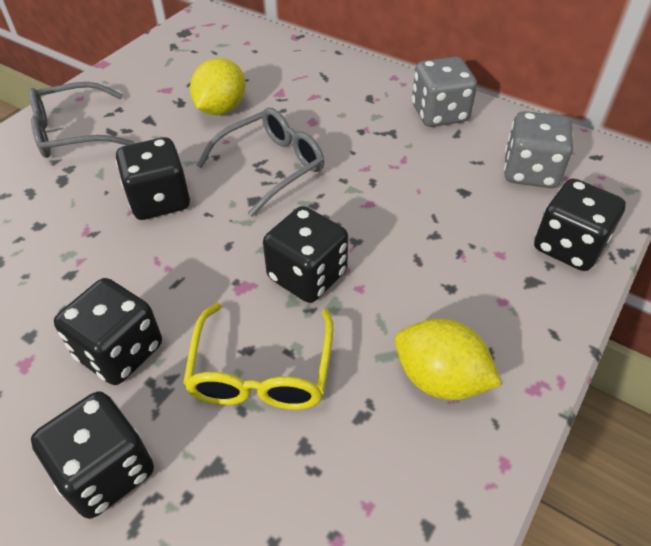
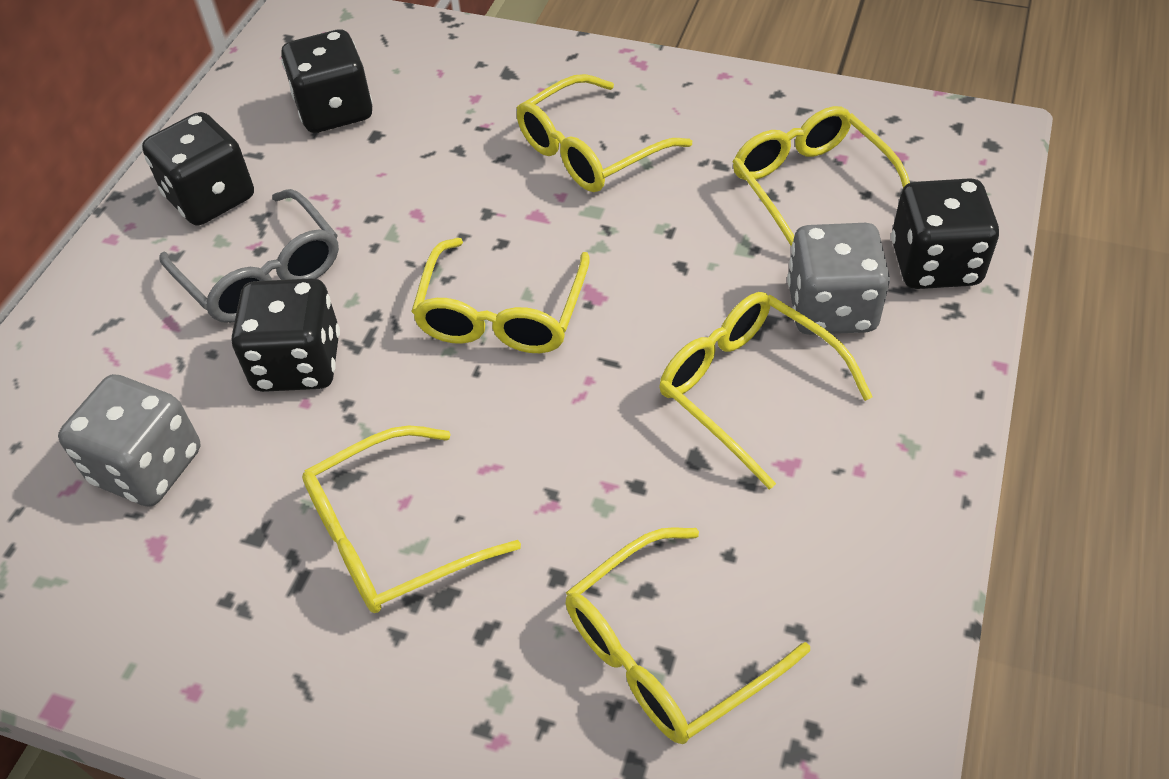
black dice: 5 -> 4
grey glasses: 2 -> 1
yellow glasses: 1 -> 6
yellow lemon: 2 -> 0

